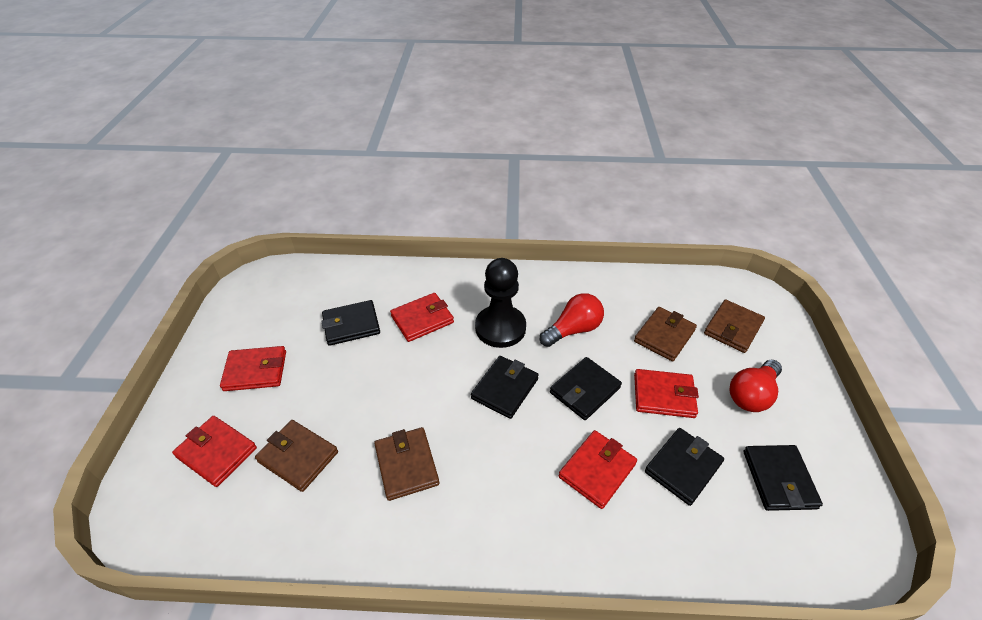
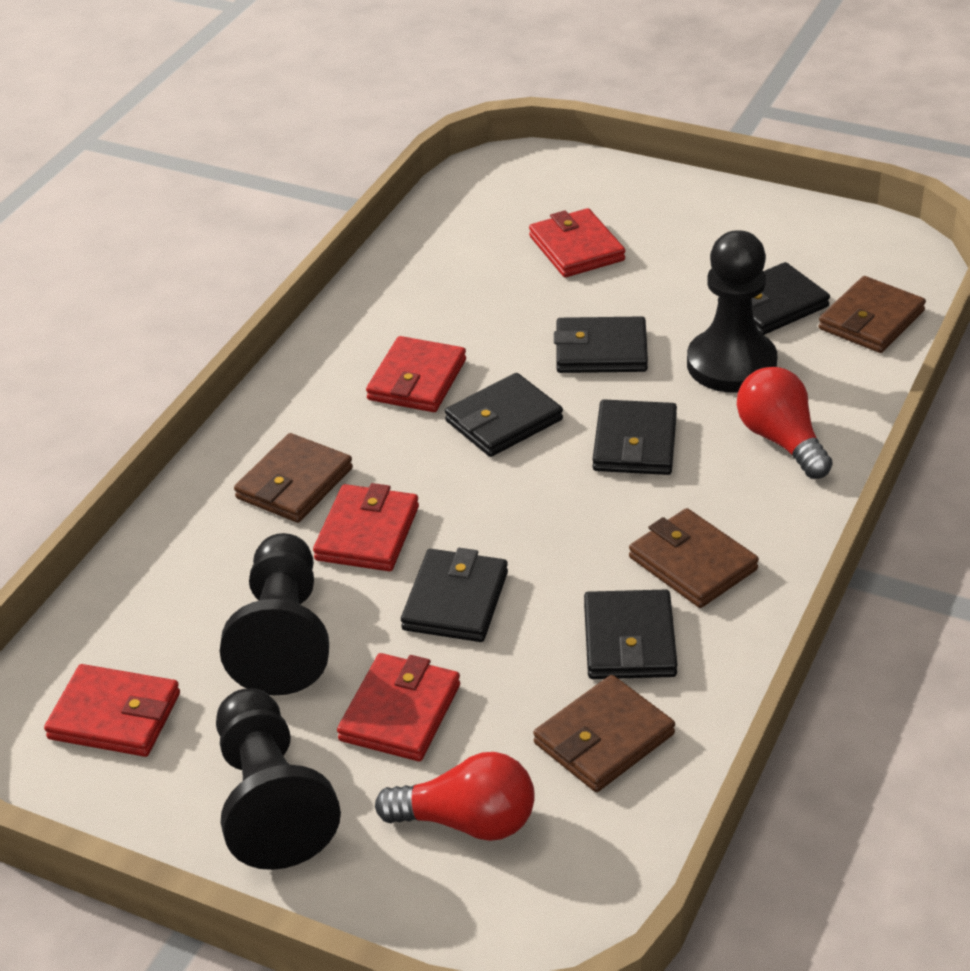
black pawn: 1 -> 3
black wallet: 5 -> 6

